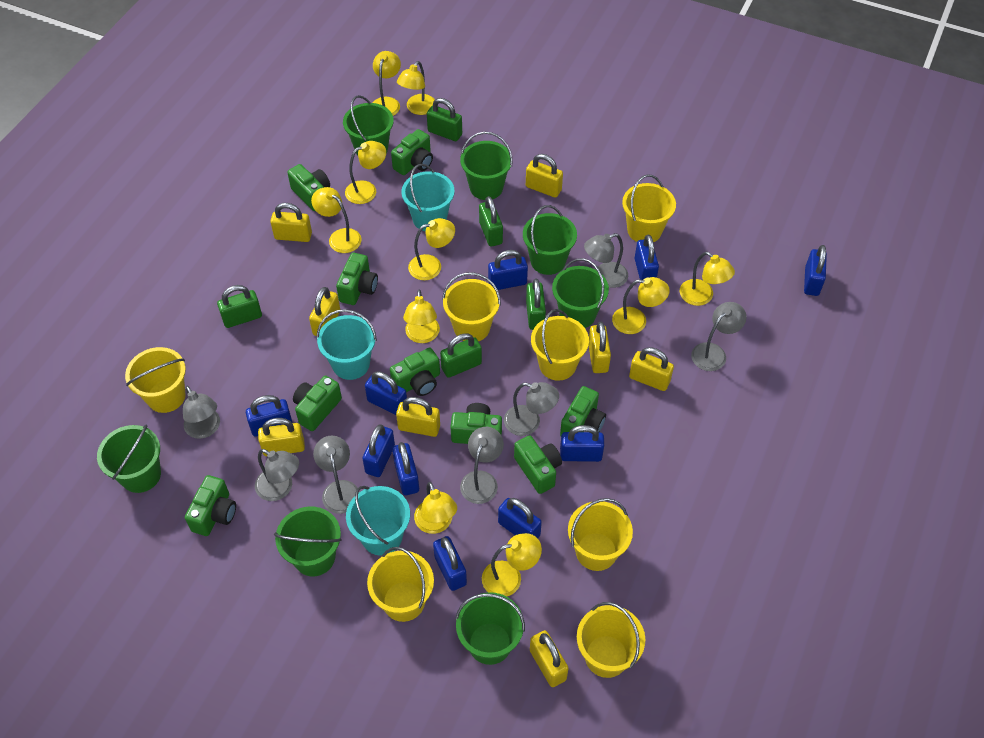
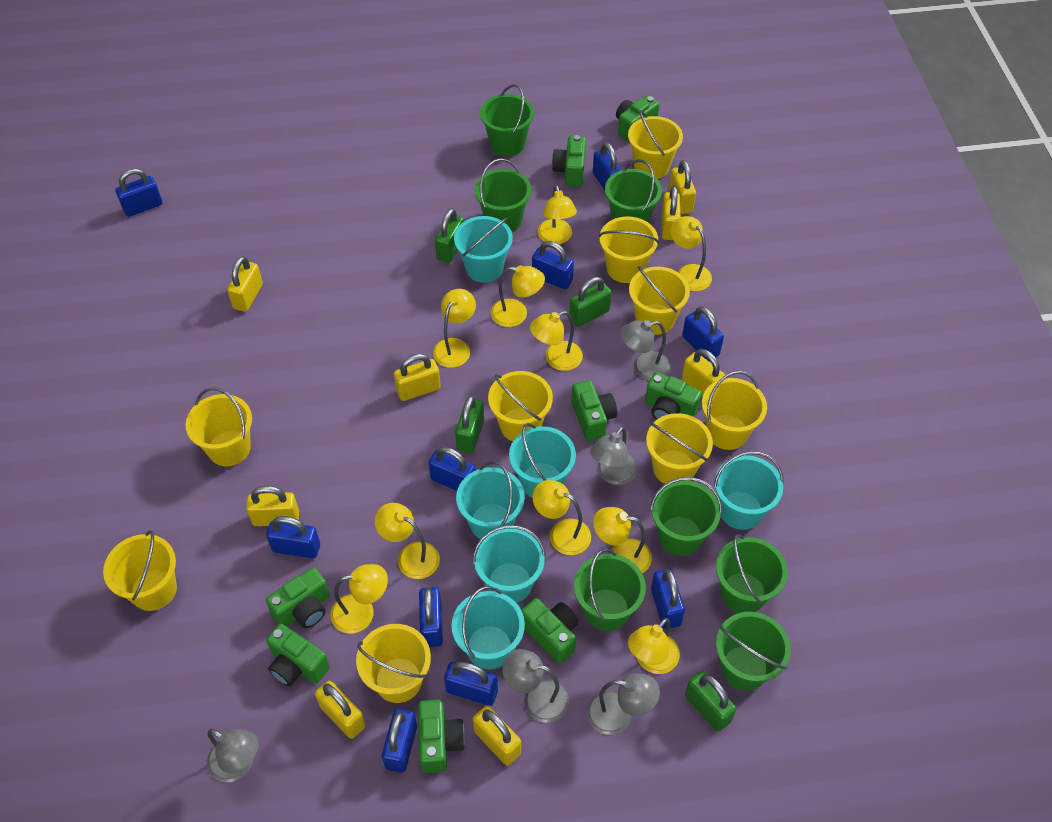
green camera: 9 -> 8
green padlock: 5 -> 4
grey lamp: 7 -> 5
turquoise bucket: 3 -> 6
yellow bucket: 7 -> 9

